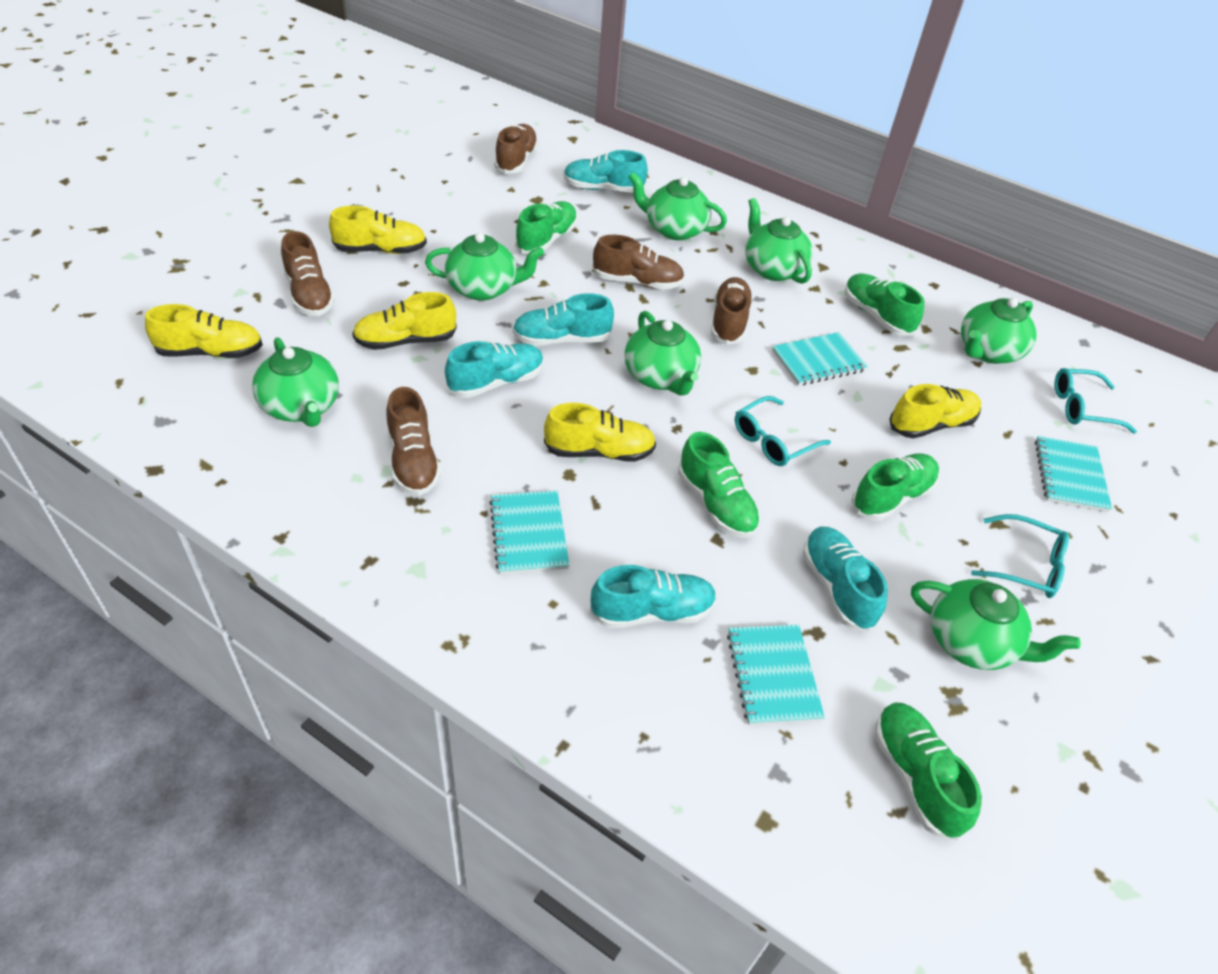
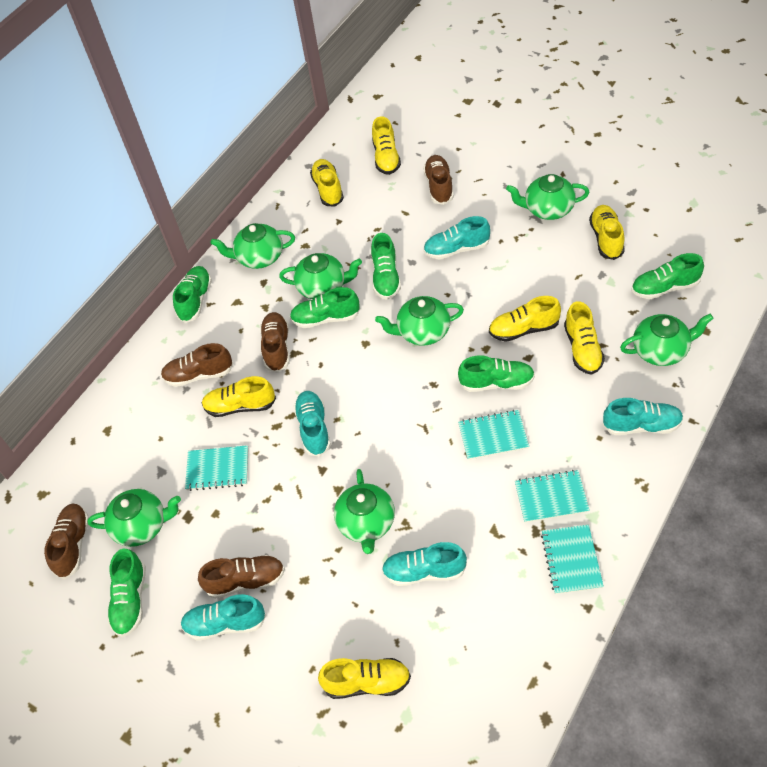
green shoe: 5 -> 6
turquoise glasses: 3 -> 0
yellow shoe: 5 -> 7

